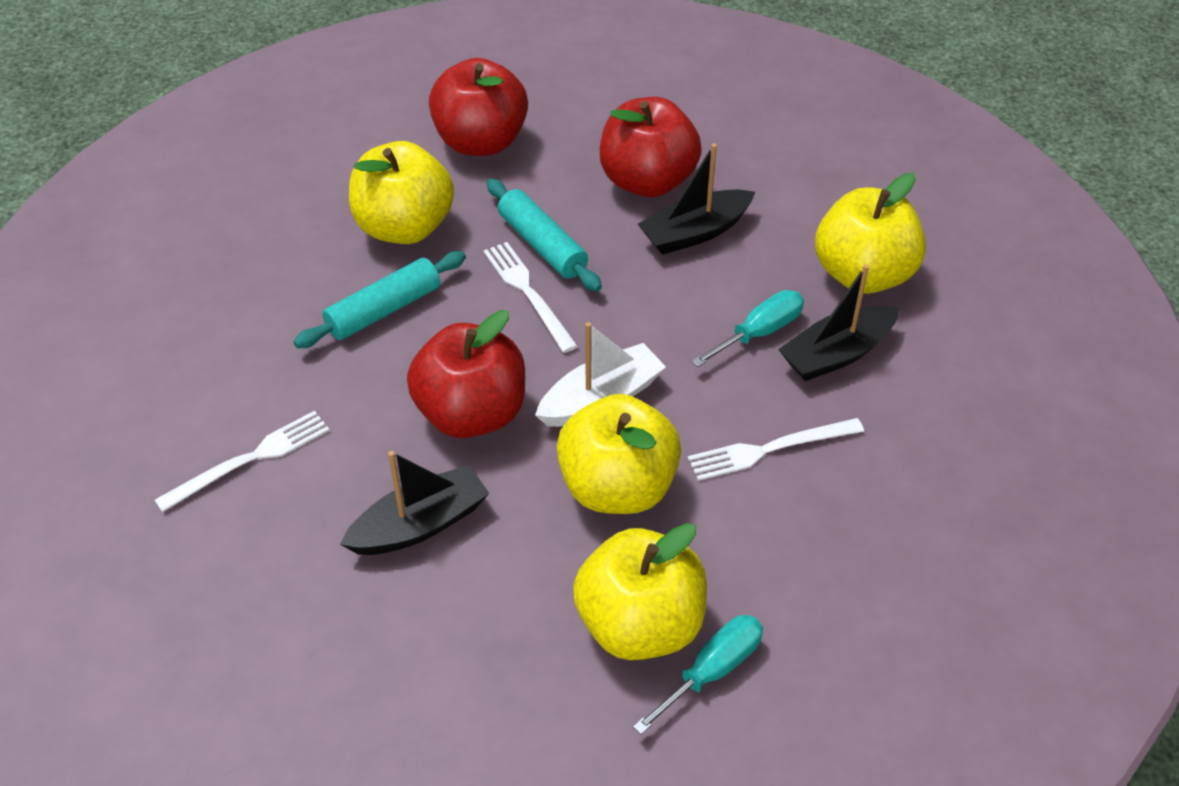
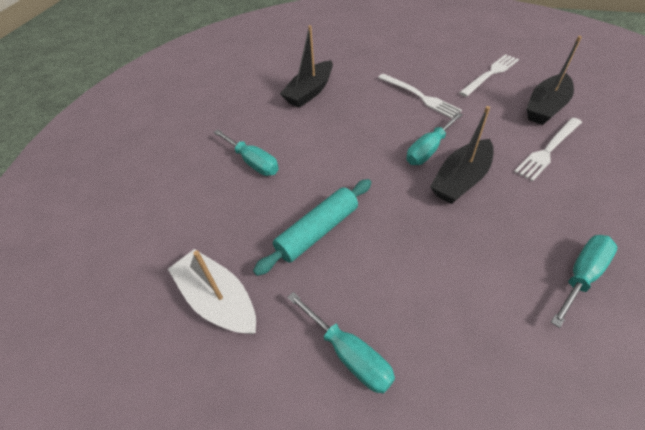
red apple: 3 -> 0
turquoise rolling pin: 2 -> 1
turquoise screwdriver: 2 -> 4
yellow apple: 4 -> 0

